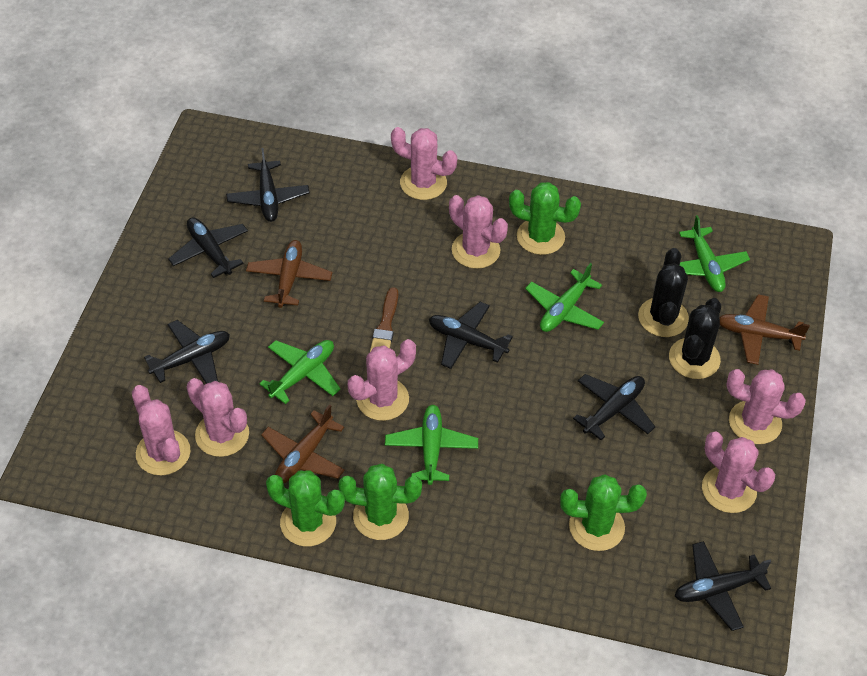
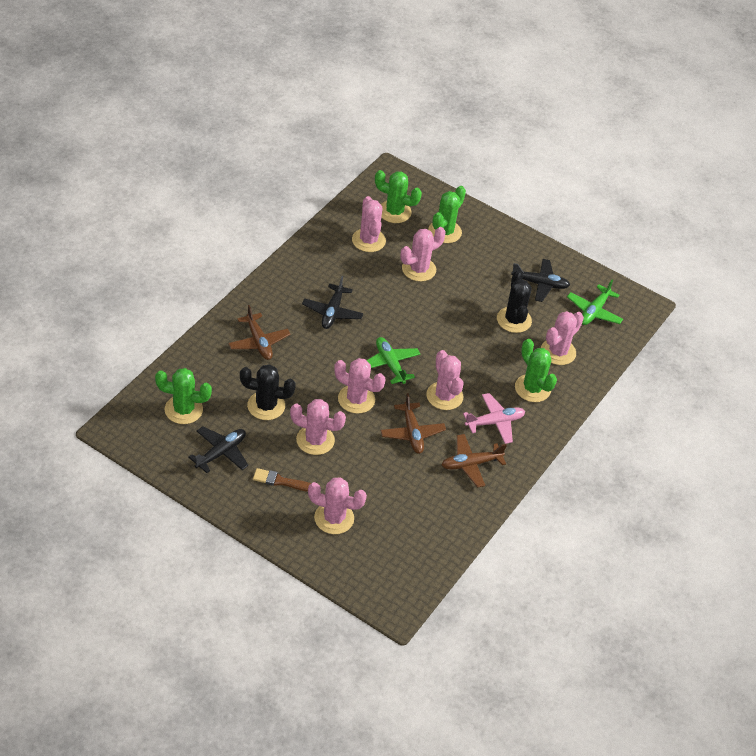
black plane: 6 -> 3
green plane: 4 -> 2
pink plane: 0 -> 1

